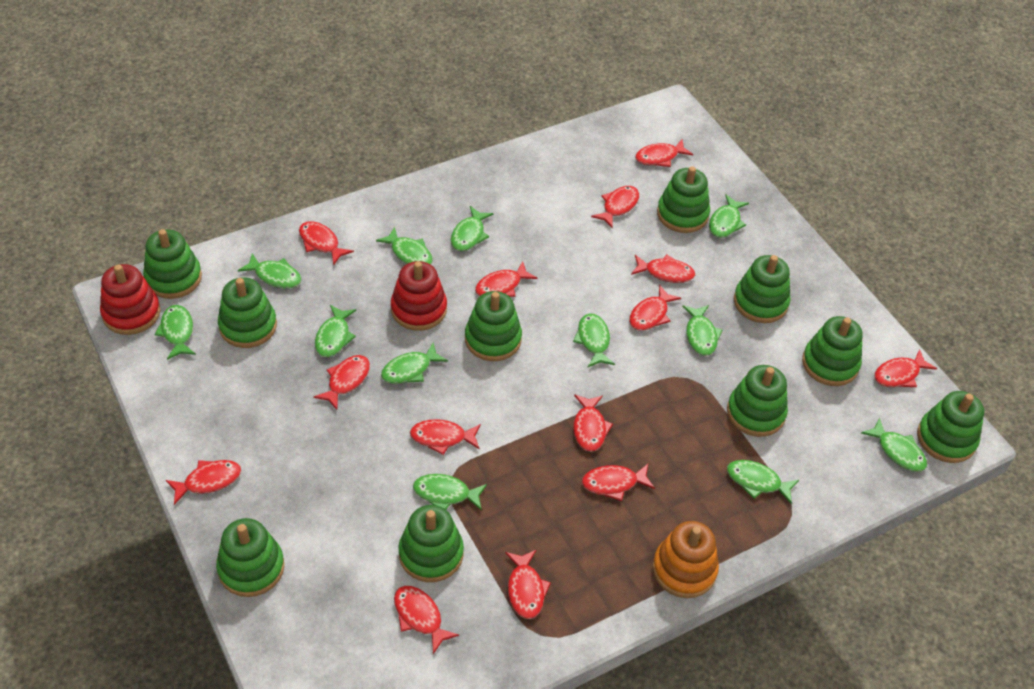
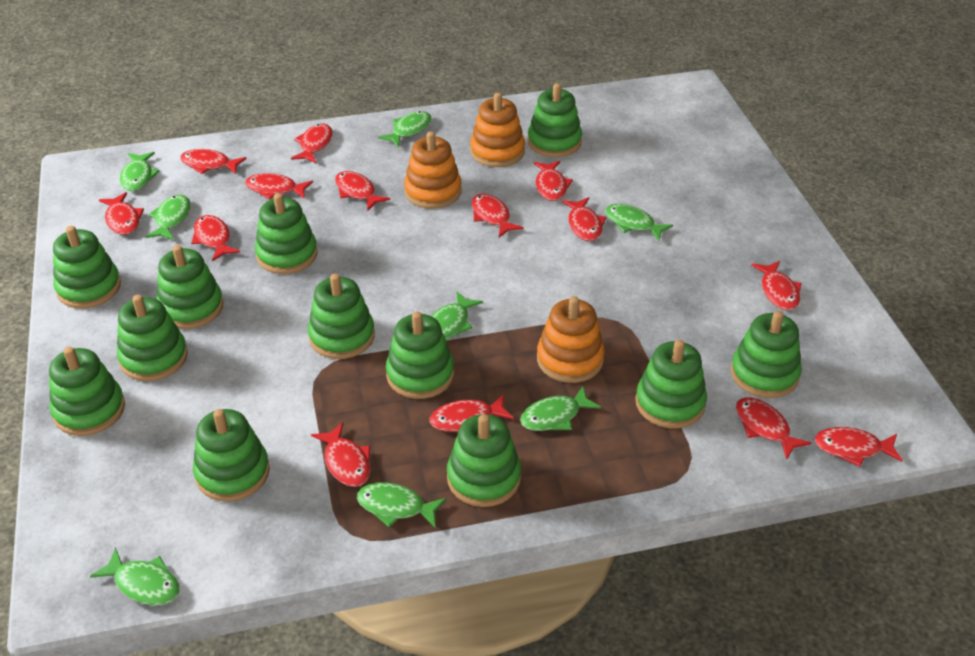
green fish: 12 -> 8
green stacking toy: 10 -> 12
orange stacking toy: 1 -> 3
red stacking toy: 2 -> 0

